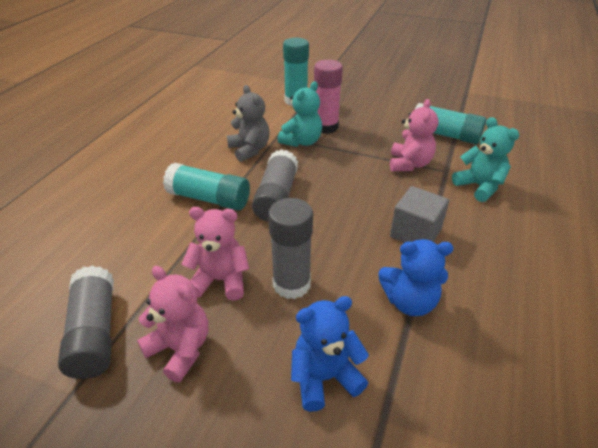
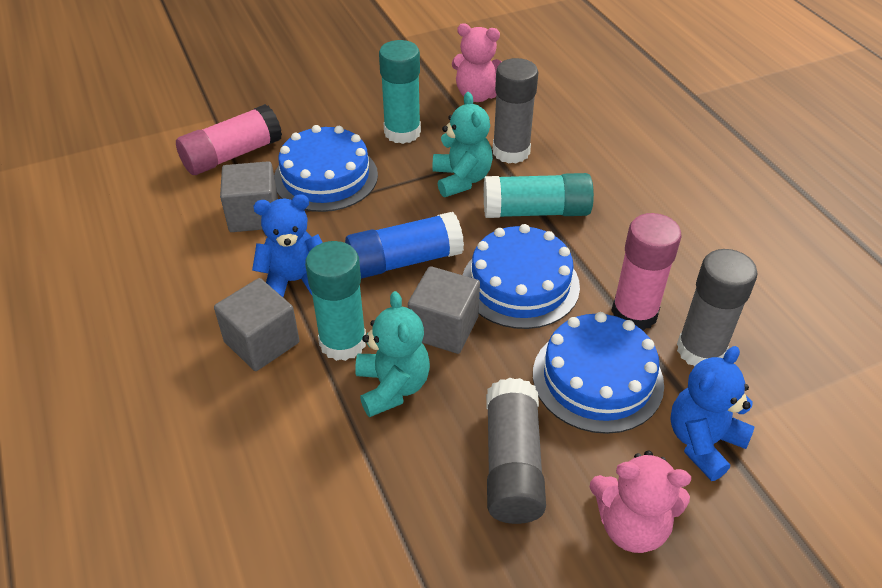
blue cake: 0 -> 3
blue glue stick: 0 -> 1
grey cube: 1 -> 3
grey teddy bear: 1 -> 0
pink glue stick: 1 -> 2
pink teddy bear: 3 -> 2

